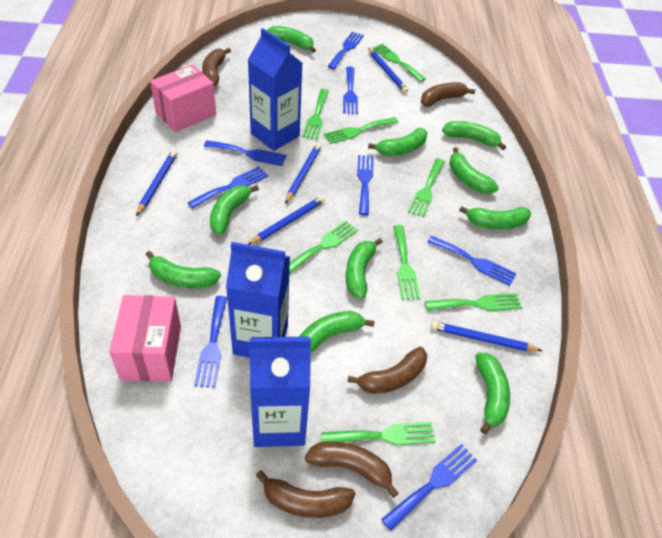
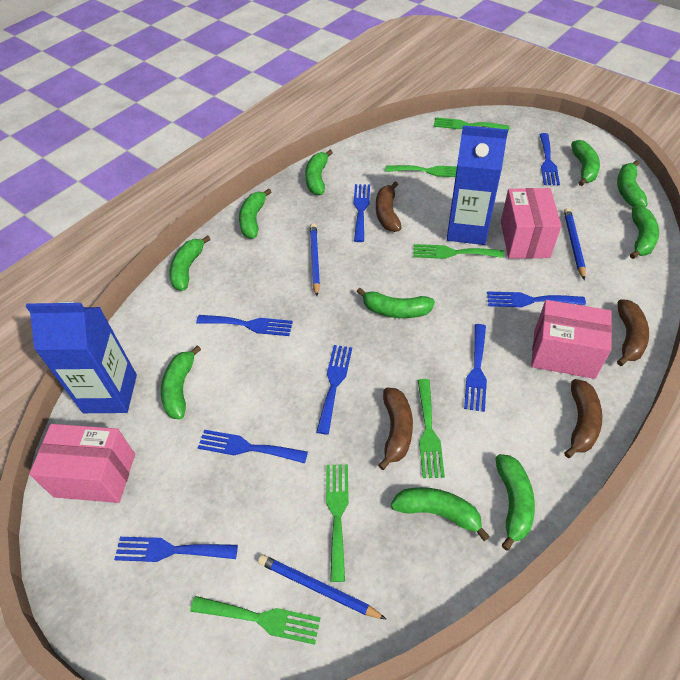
blue carton: 3 -> 2
blue pencil: 5 -> 3
brown banana: 5 -> 4
green fork: 8 -> 6
pink box: 2 -> 3

